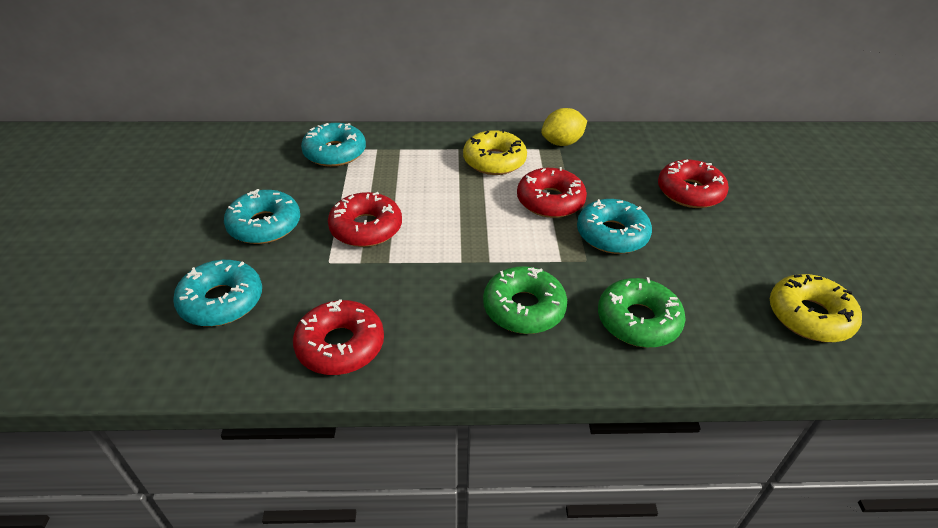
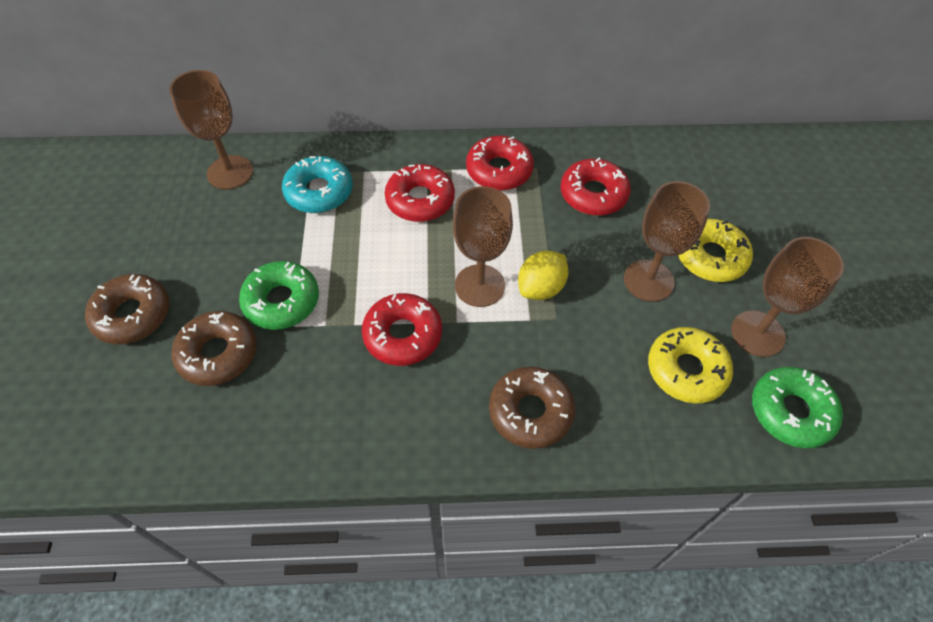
brown donut: 0 -> 3
brown goblet: 0 -> 4
turquoise donut: 4 -> 1

